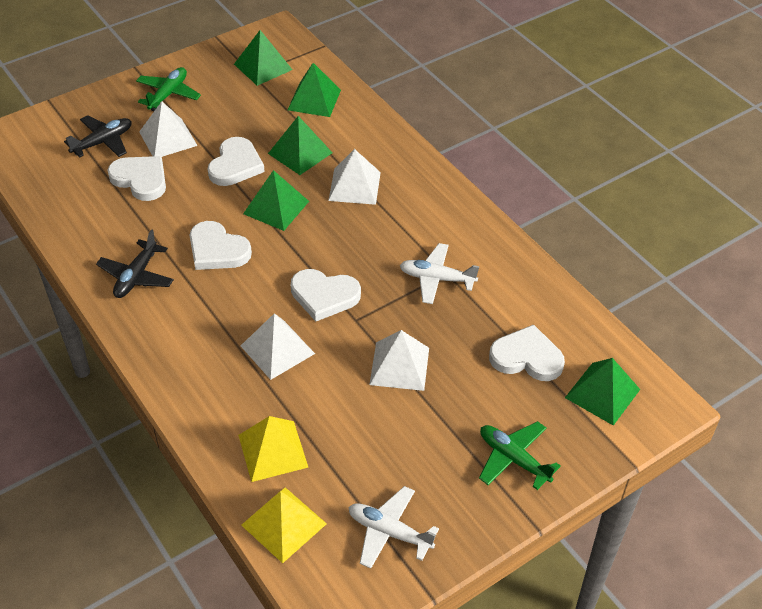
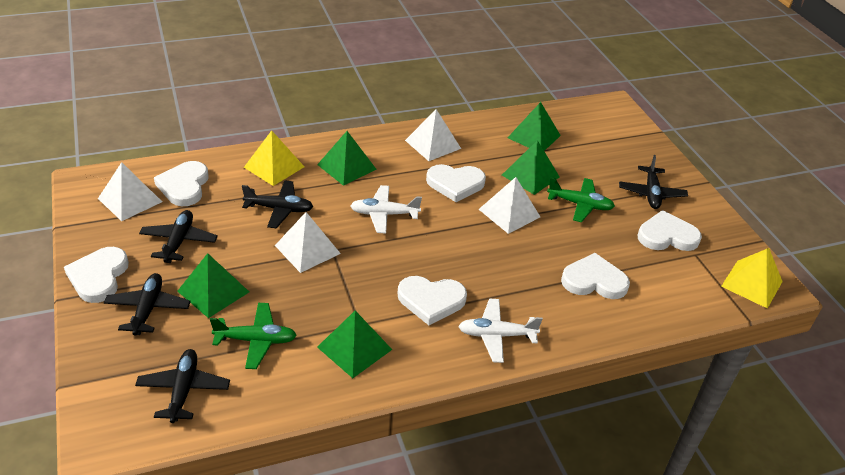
black plane: 2 -> 5
white heart: 5 -> 6

